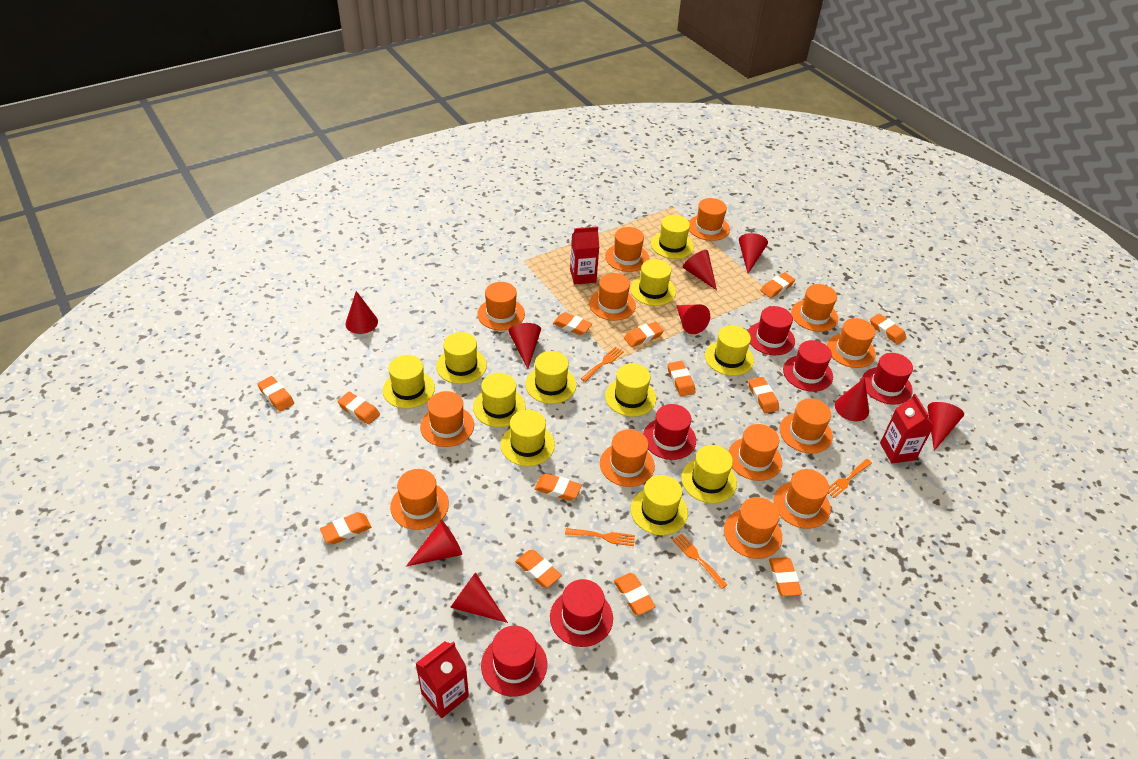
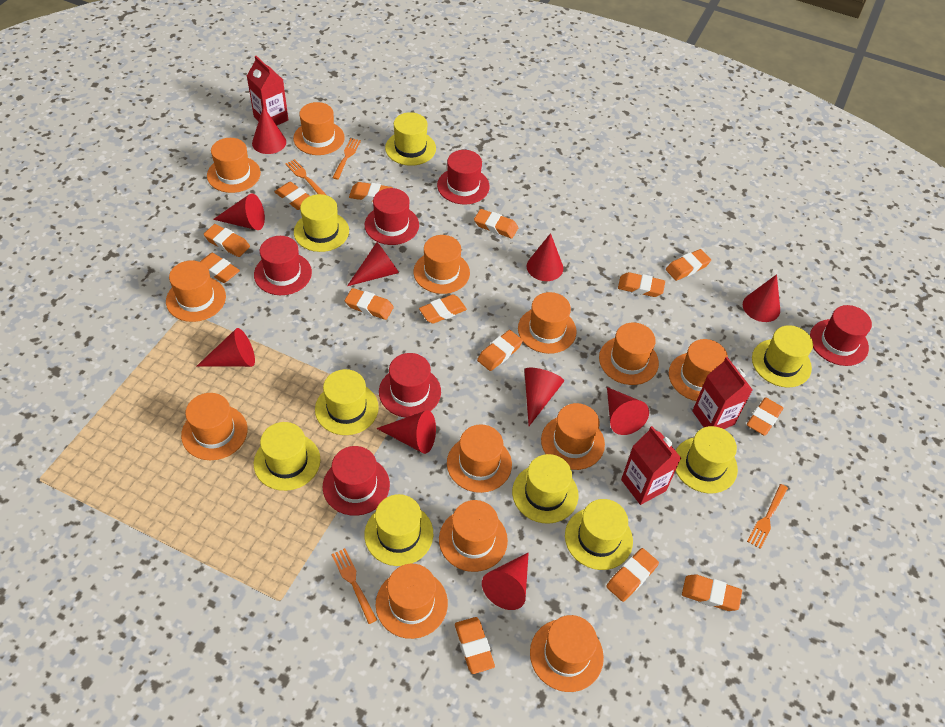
orange eraser: 13 -> 14
red cone: 9 -> 10
yellow hat: 11 -> 9

